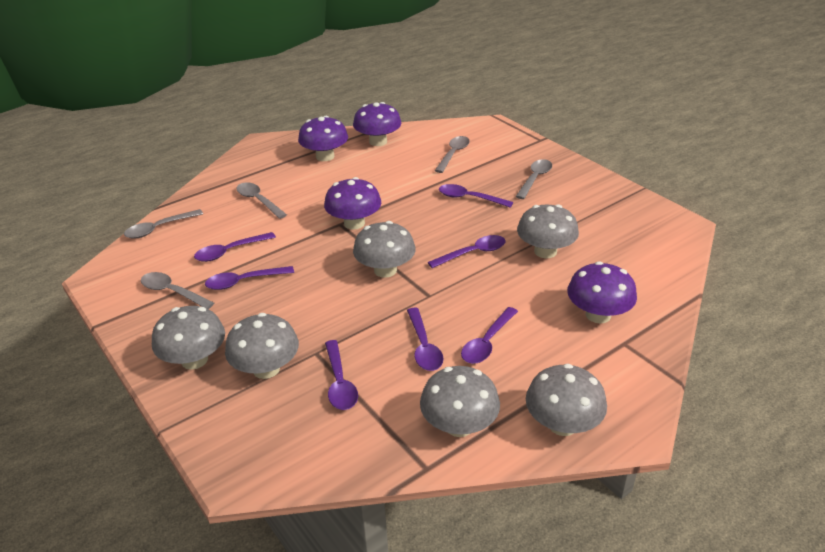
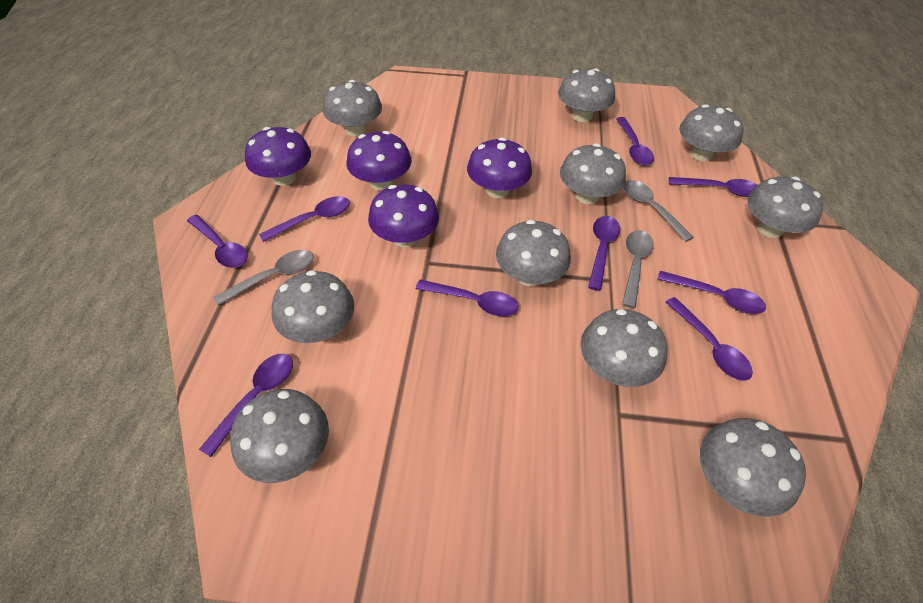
grey mushroom: 6 -> 10
grey spoon: 5 -> 3
purple spoon: 7 -> 9

